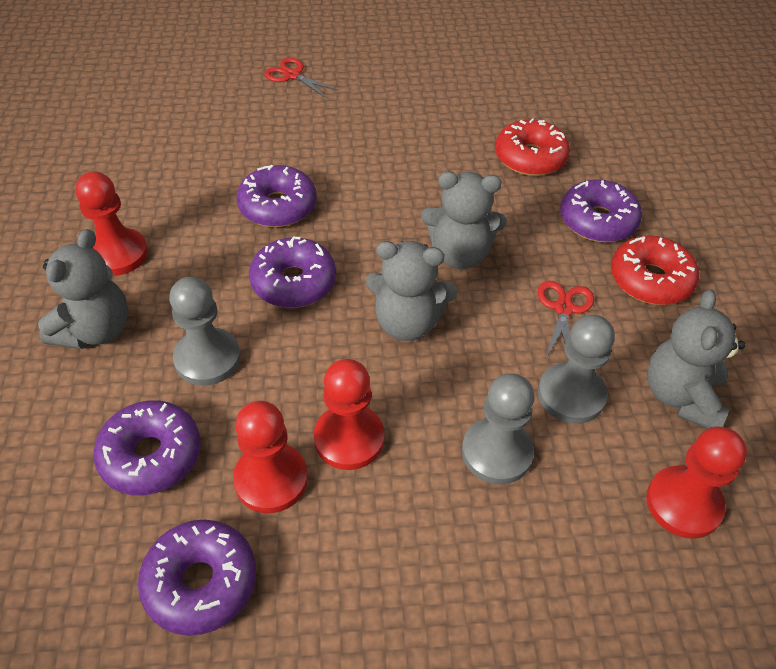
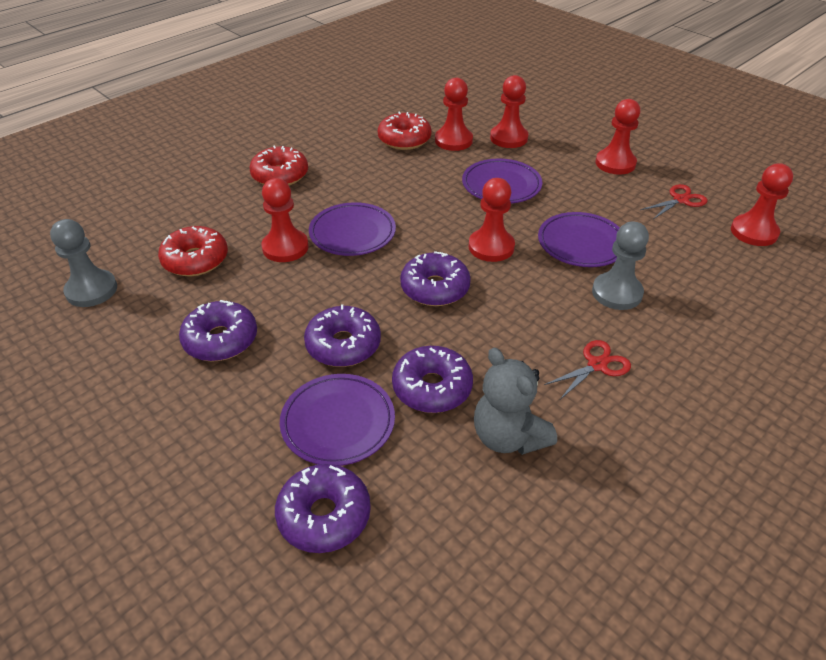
grey pawn: 3 -> 2
grey teddy bear: 4 -> 1
purple plate: 0 -> 4
red donut: 2 -> 3
red pawn: 4 -> 6

